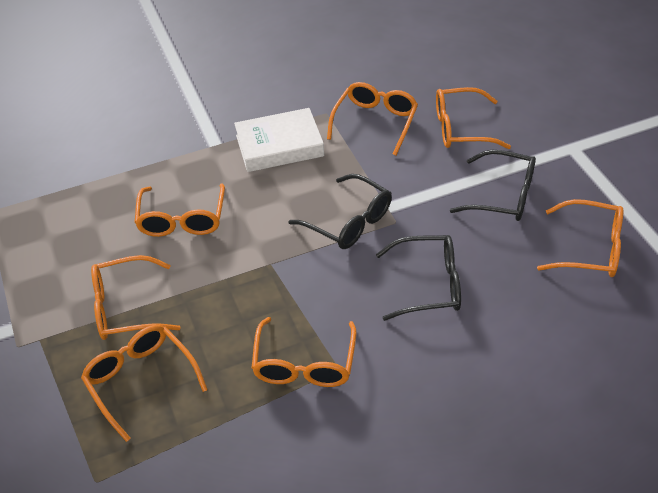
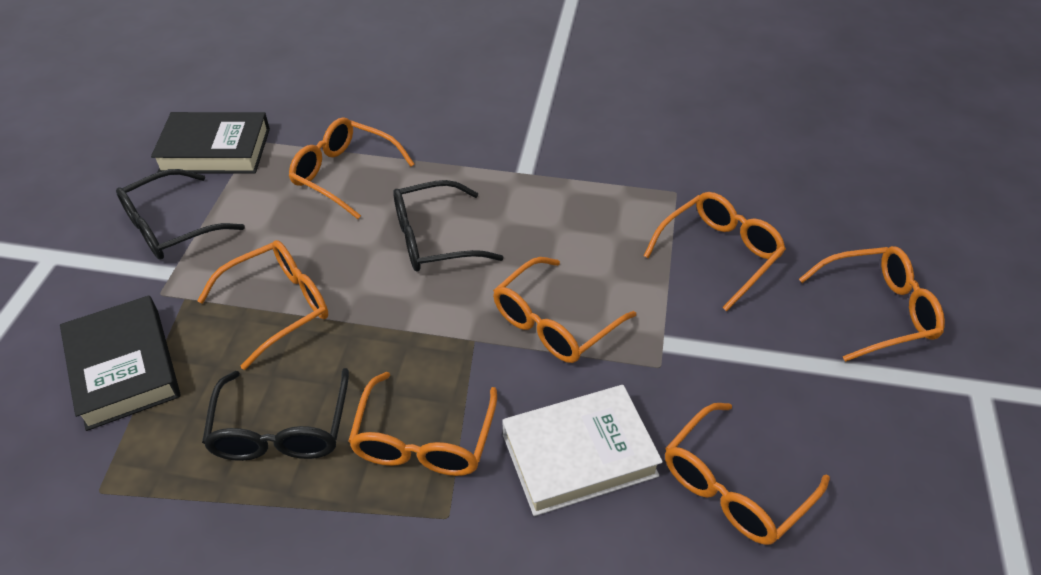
black book: 0 -> 2

